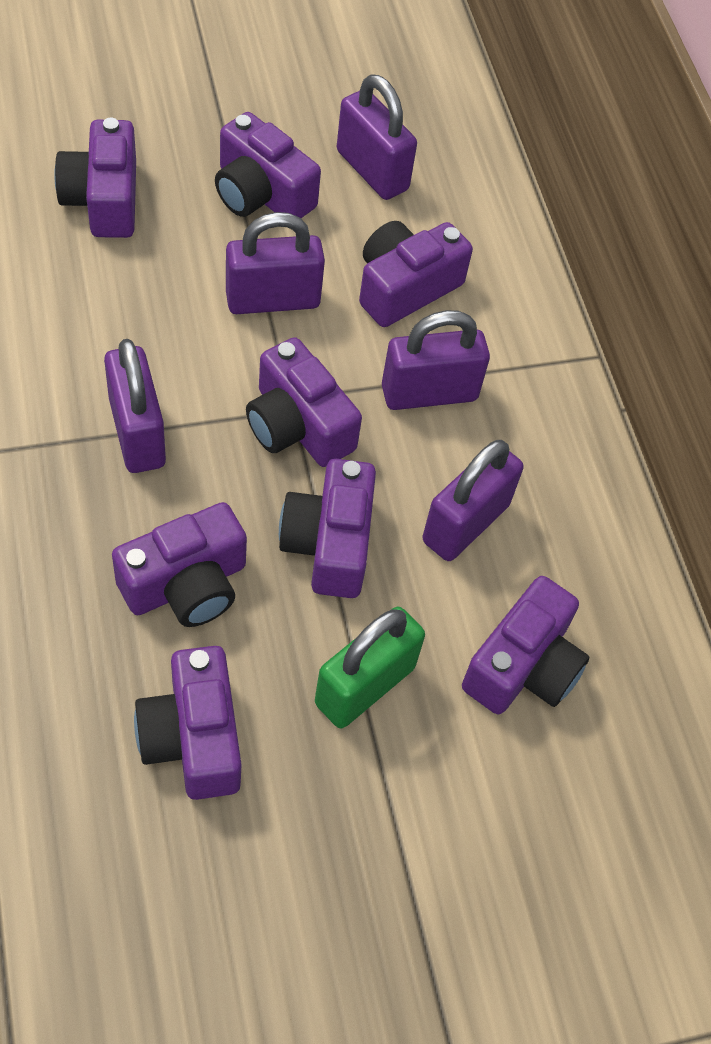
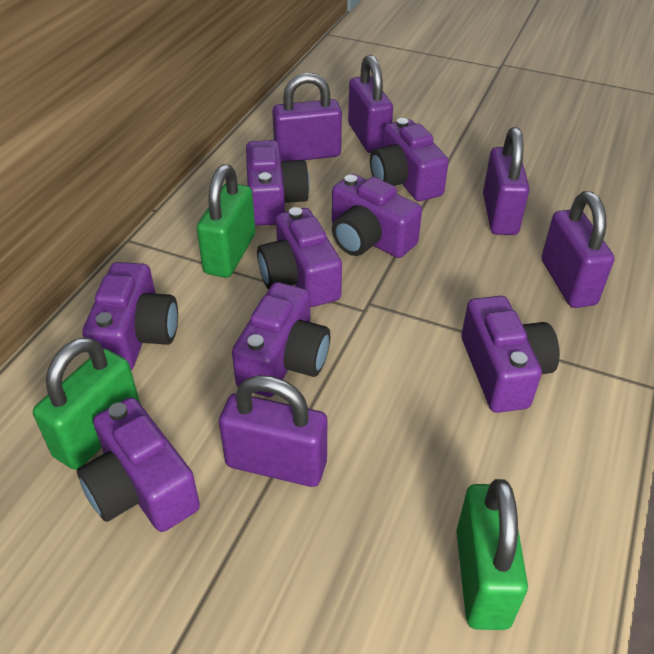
green padlock: 1 -> 3

